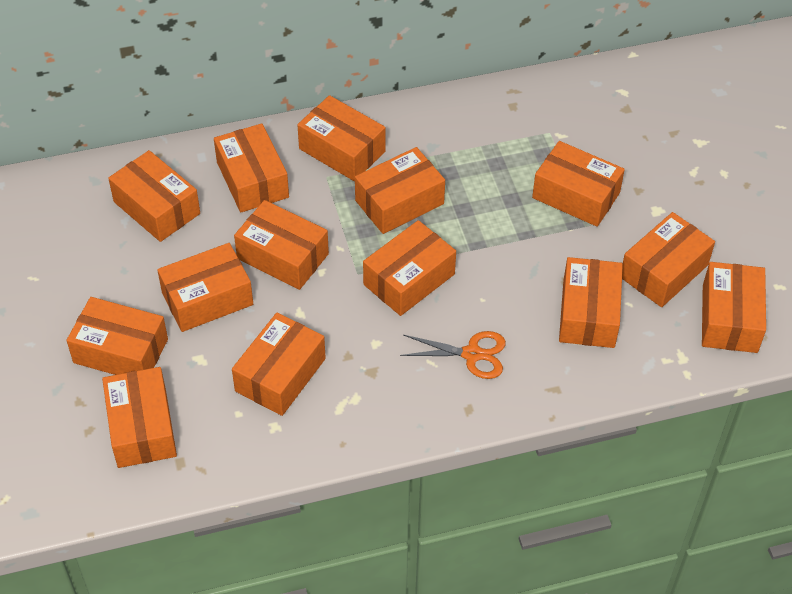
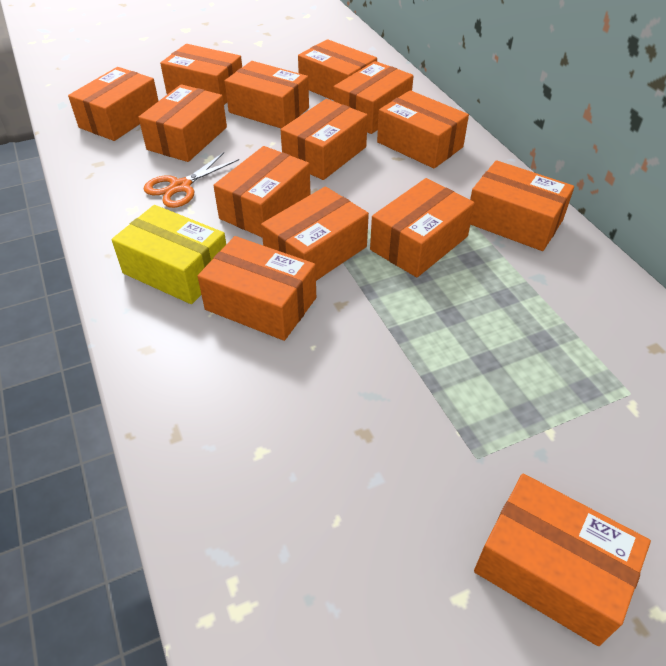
yellow box: 0 -> 1

